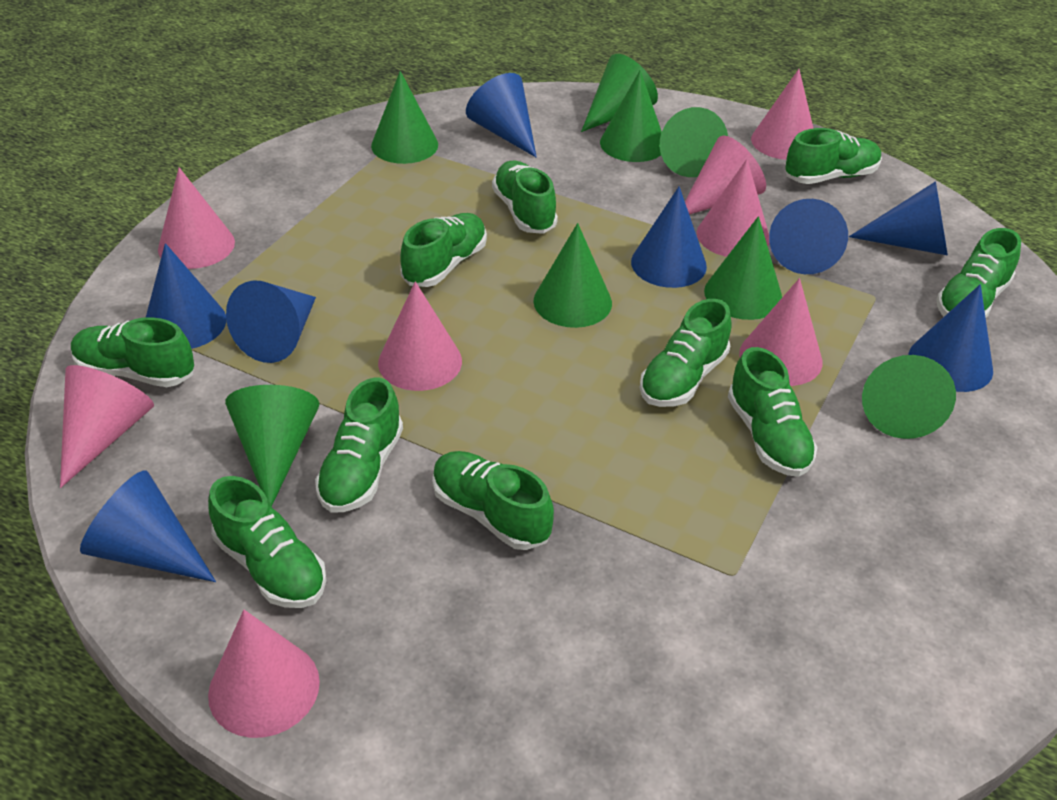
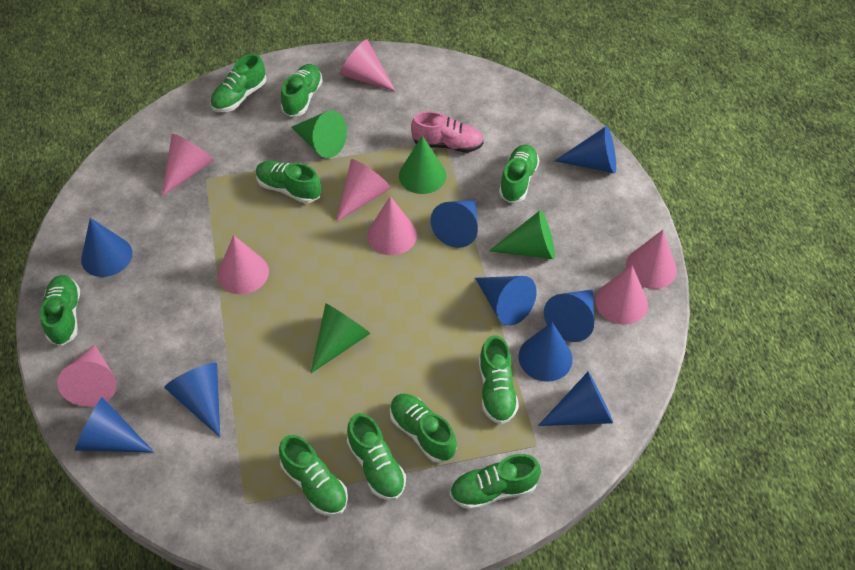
blue cone: 8 -> 9
green cone: 8 -> 4
pink shoe: 0 -> 1

